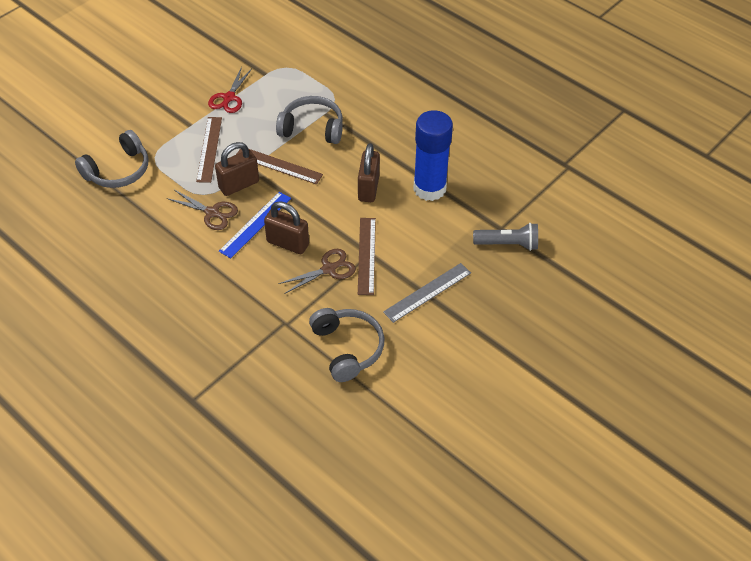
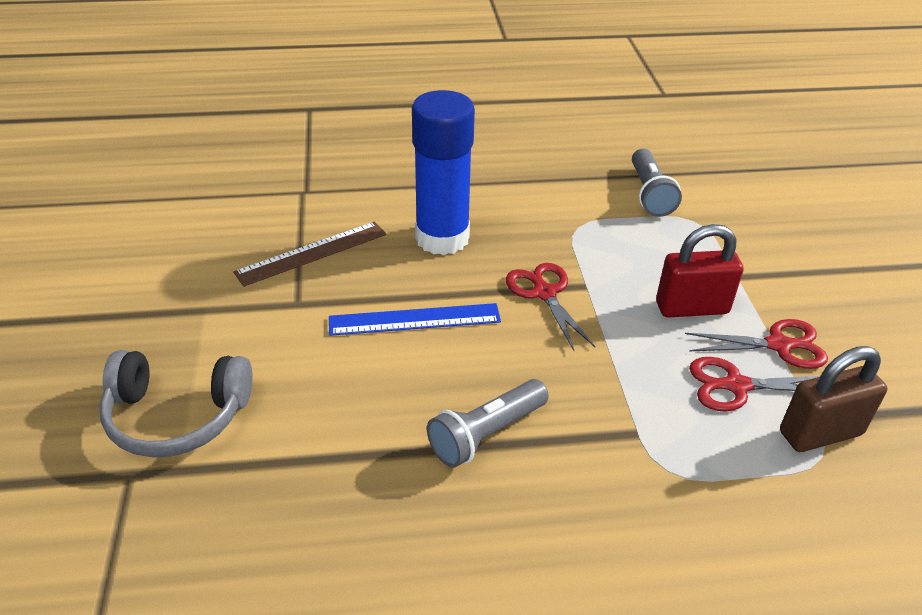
brown padlock: 3 -> 1
brown ruler: 3 -> 1
brown scissors: 2 -> 0
grey flashlight: 1 -> 2
grey headphones: 3 -> 1
grey ruler: 1 -> 0
red padlock: 0 -> 1
red scissors: 1 -> 3

